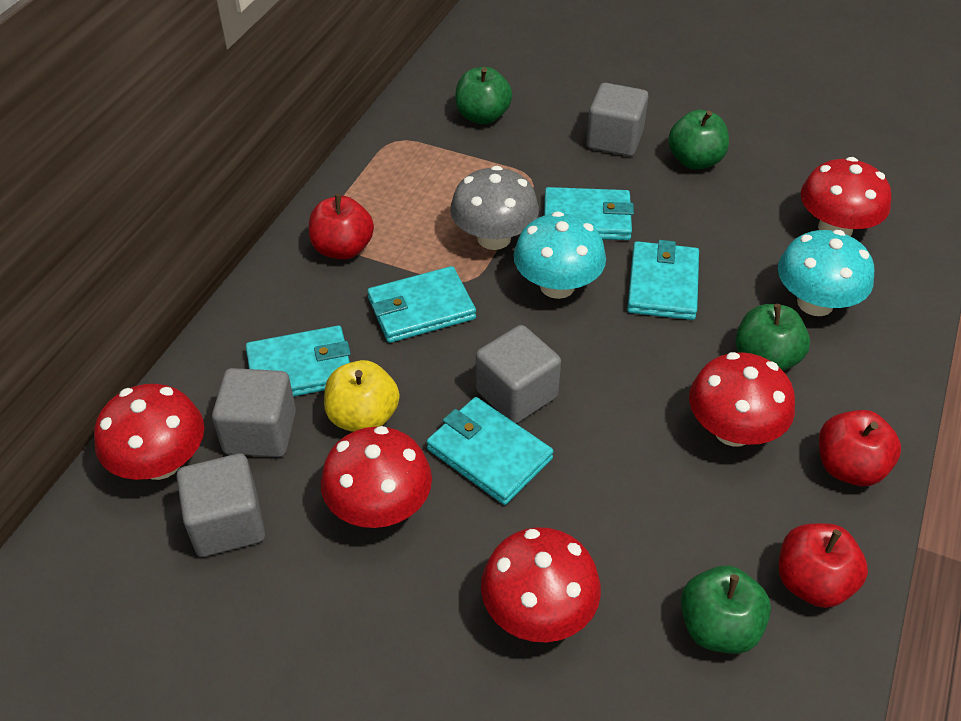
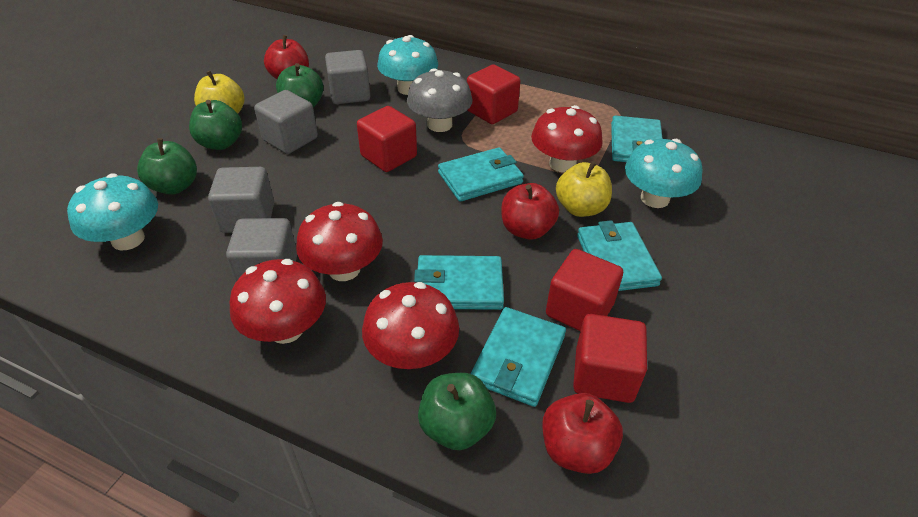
red cube: 0 -> 4
red mushroom: 5 -> 4
turquoise mushroom: 2 -> 3
yellow apple: 1 -> 2

